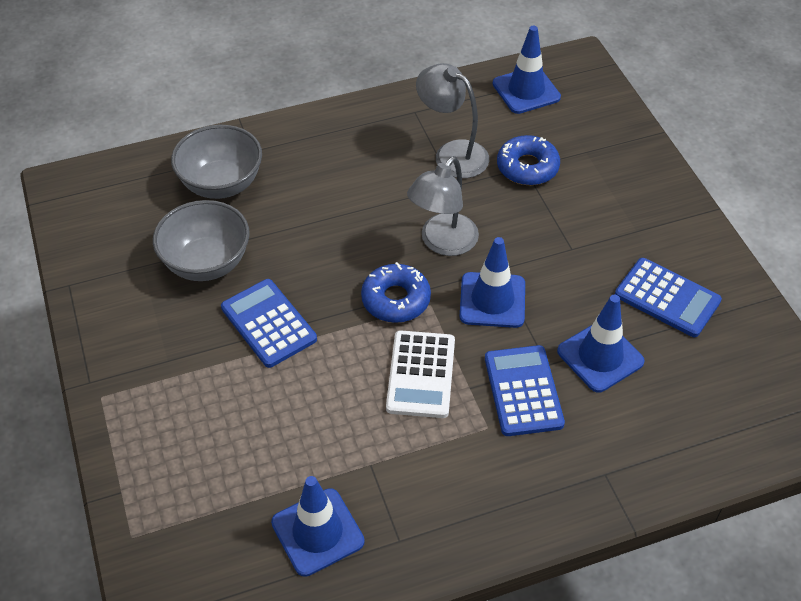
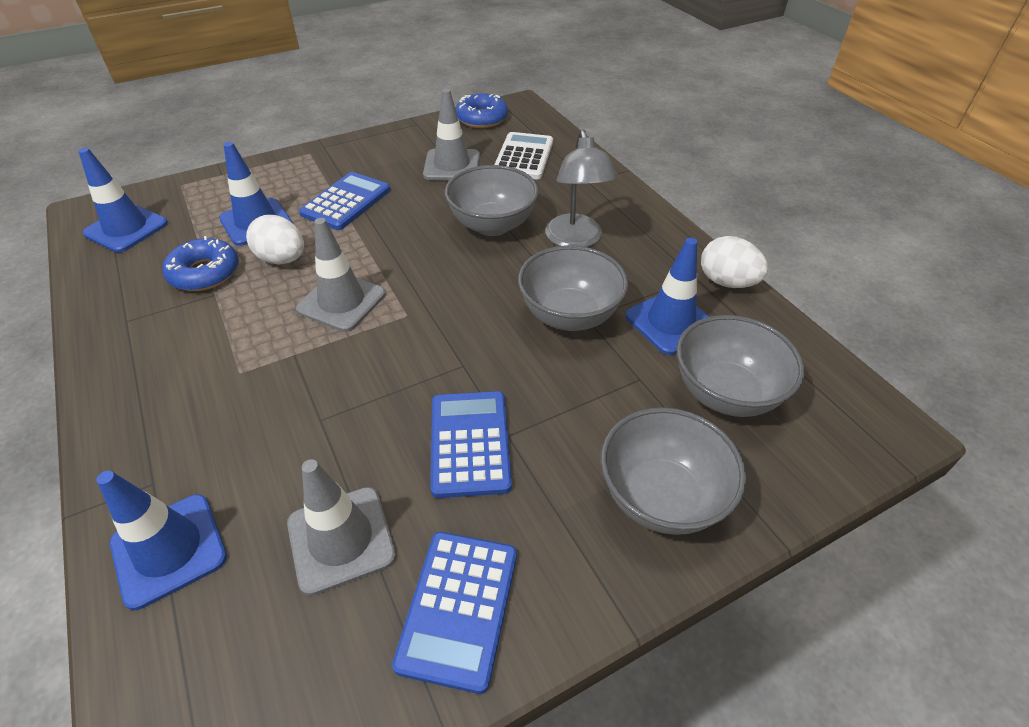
grey bowl: 2 -> 4
grey lamp: 2 -> 1
grey traffic cone: 0 -> 3
white egg: 0 -> 2

